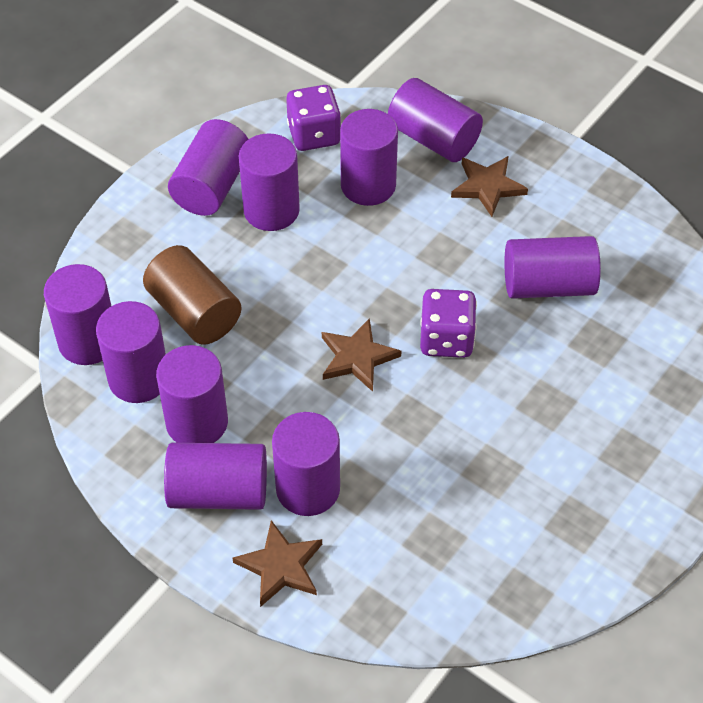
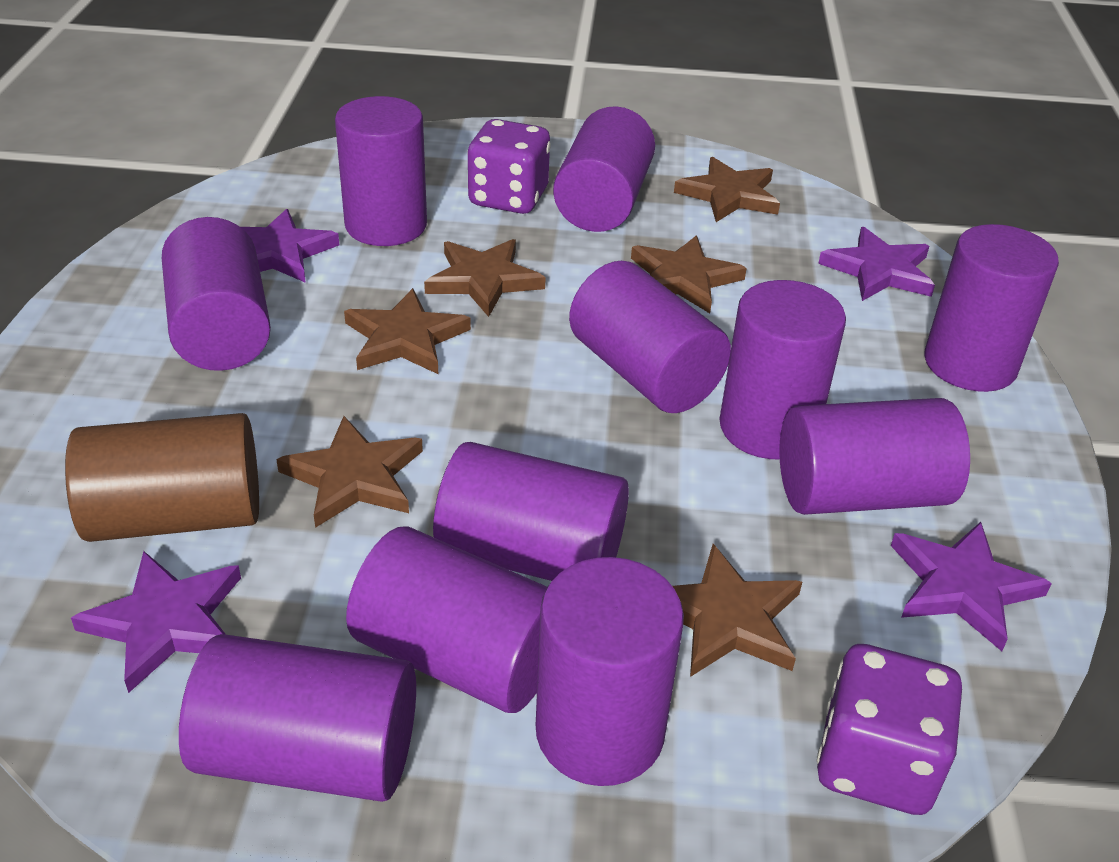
brown star: 3 -> 6
purple cylinder: 10 -> 11
purple star: 0 -> 4

